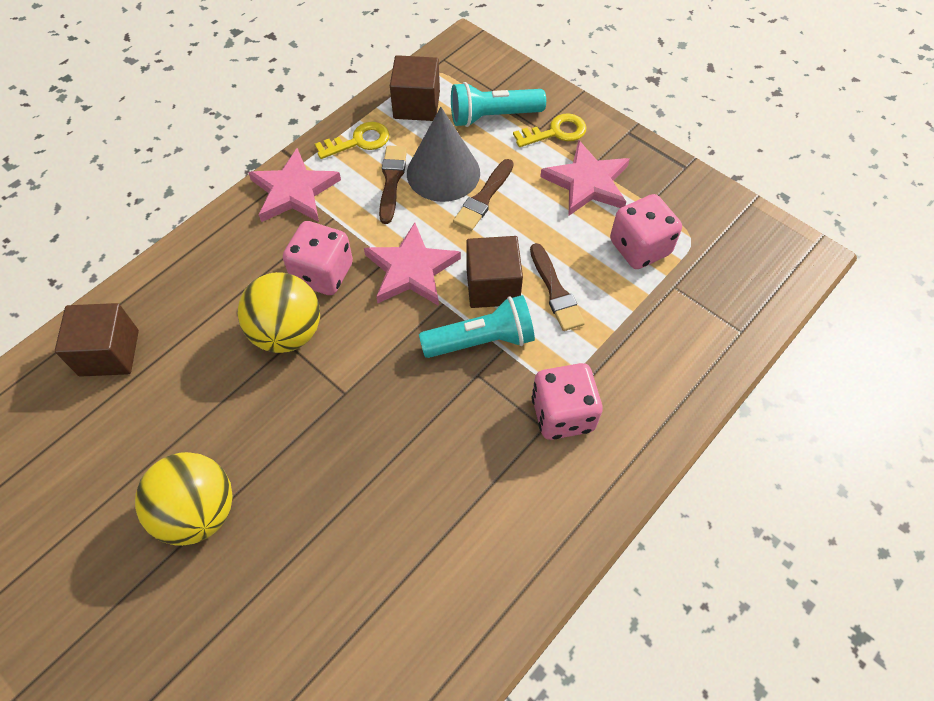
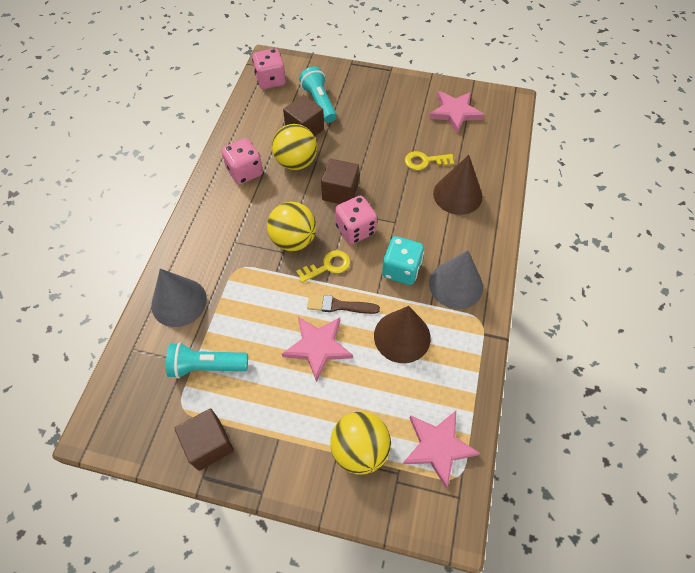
brown brush: 3 -> 1
brown cone: 0 -> 2
grey cone: 1 -> 2
turquoise dice: 0 -> 1
yellow ball: 2 -> 3

